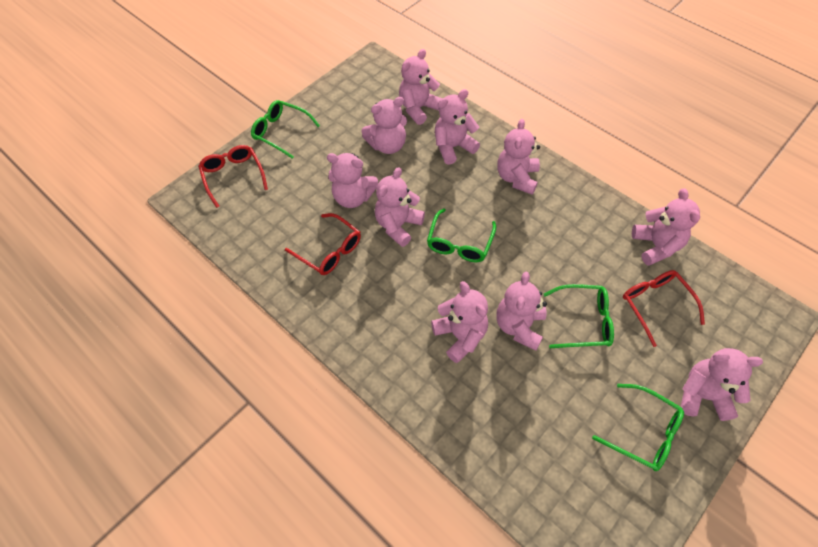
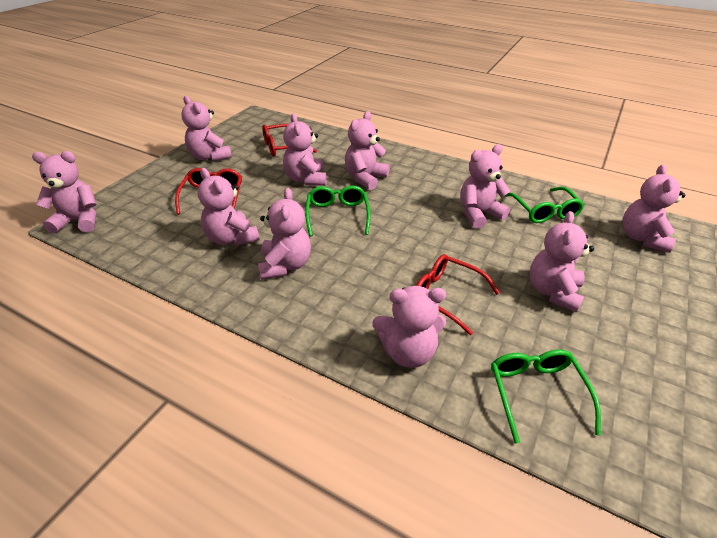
green glasses: 4 -> 3

